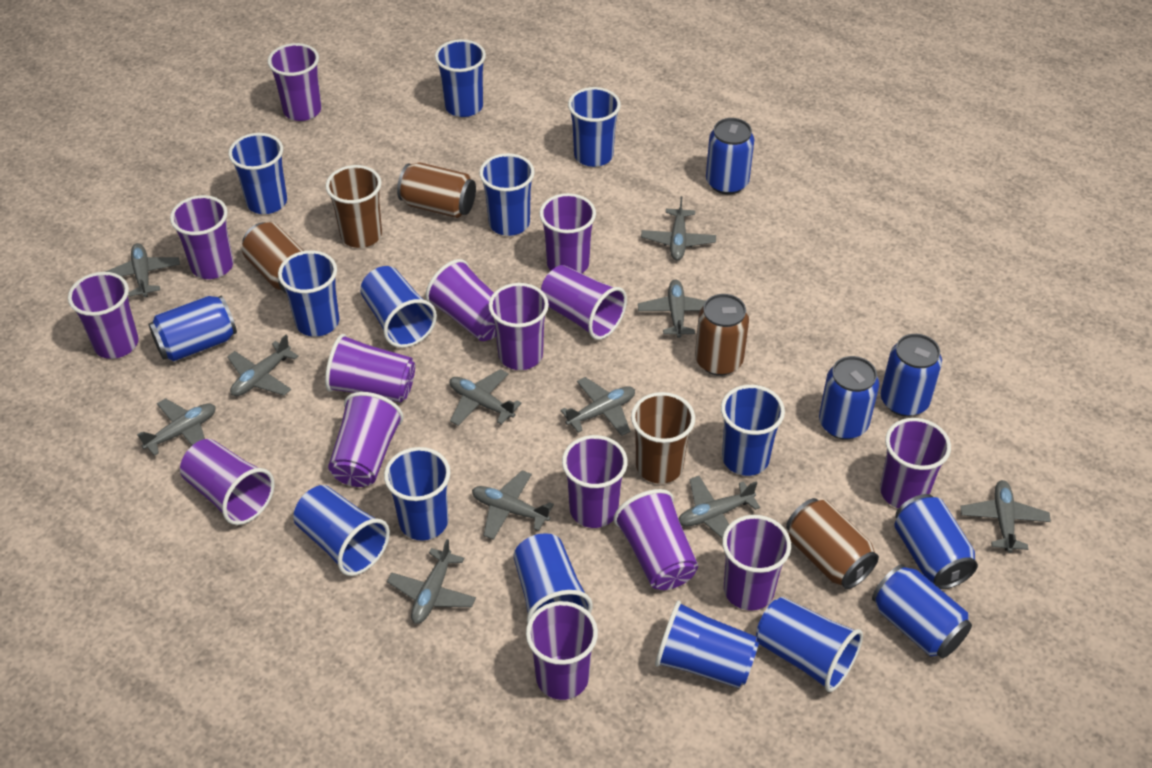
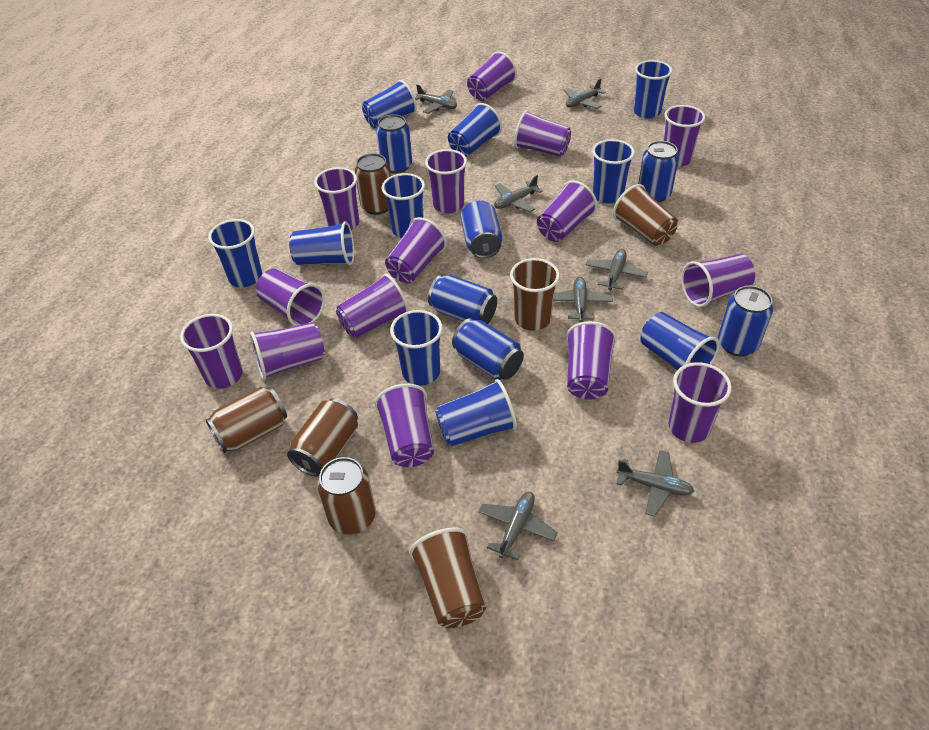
blue cup: 12 -> 10
brown cup: 2 -> 3
grey plane: 11 -> 7

